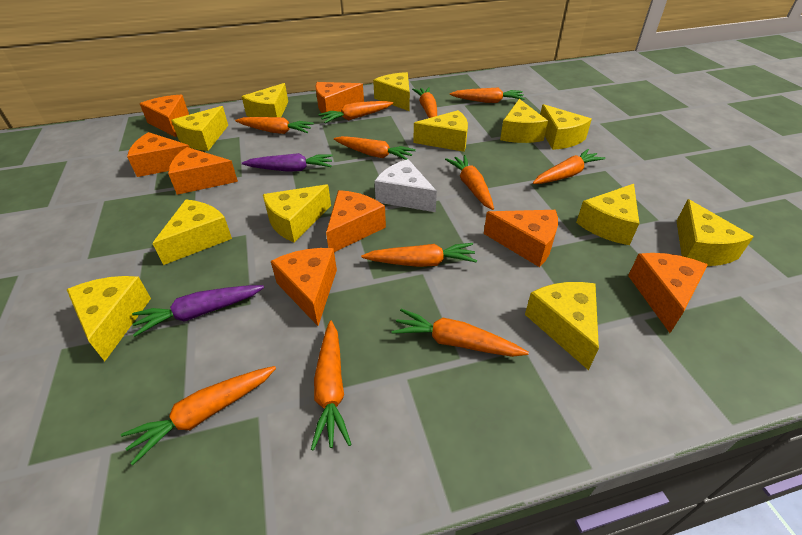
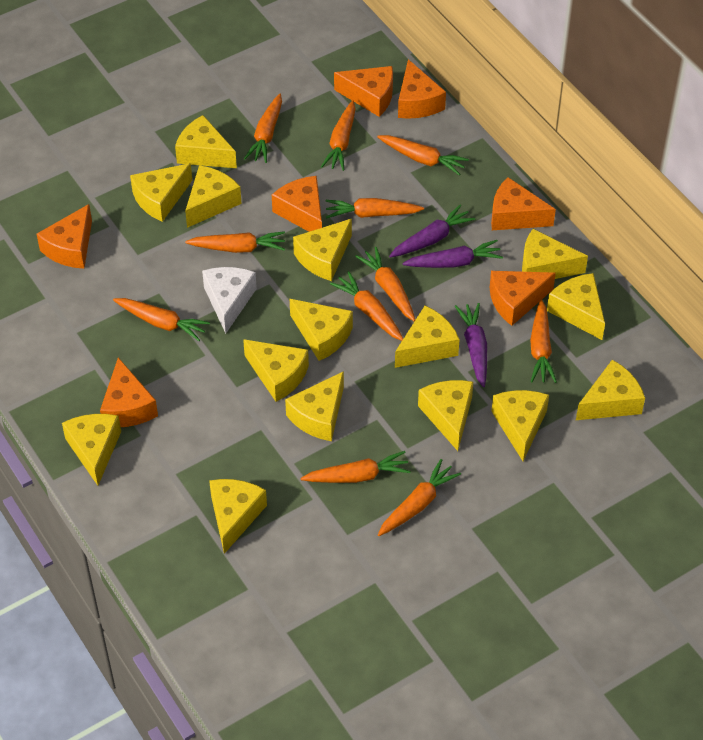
orange cheese: 8 -> 7
purple carrot: 2 -> 3
yellow cheese: 12 -> 15

